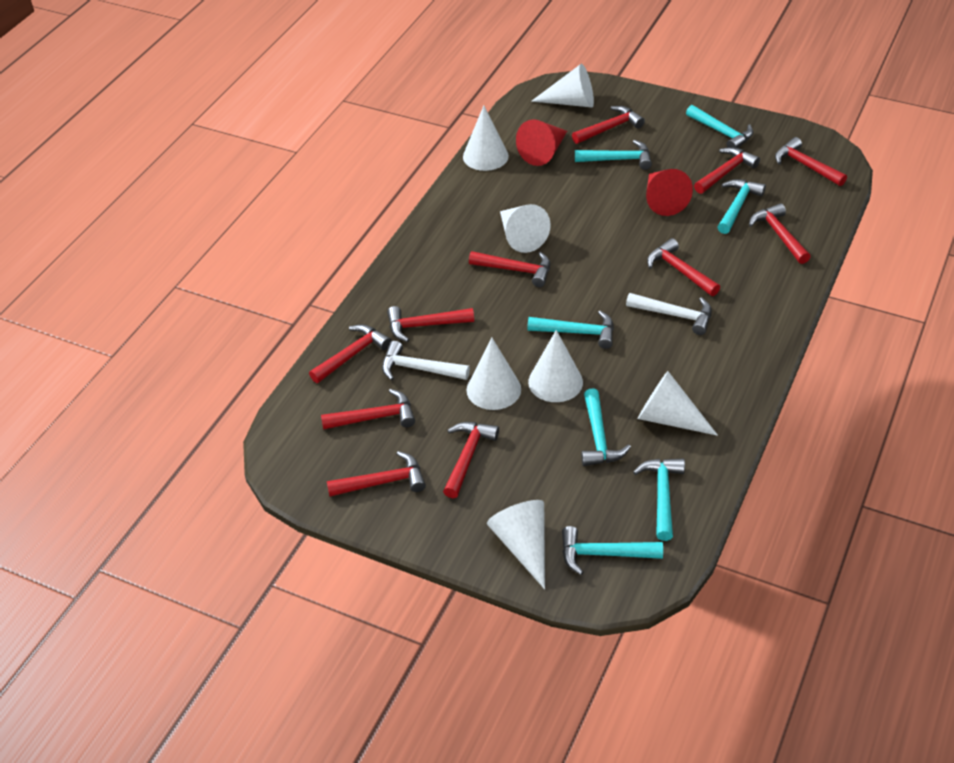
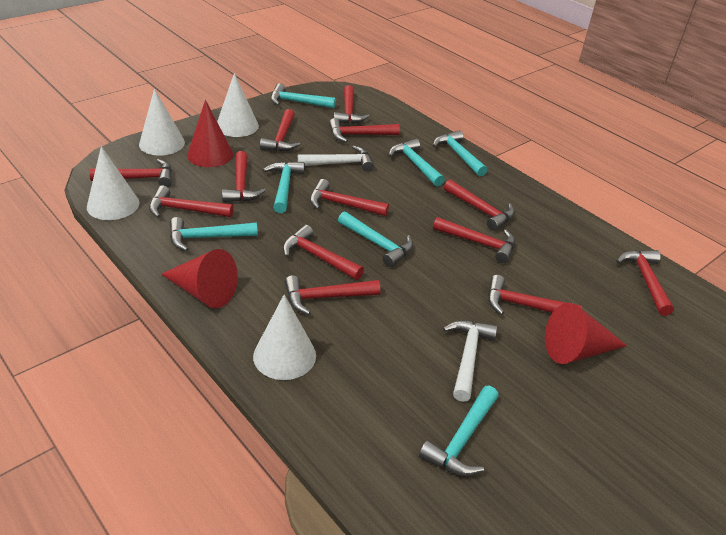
red cone: 2 -> 3
red hammer: 11 -> 13
white cone: 7 -> 4

